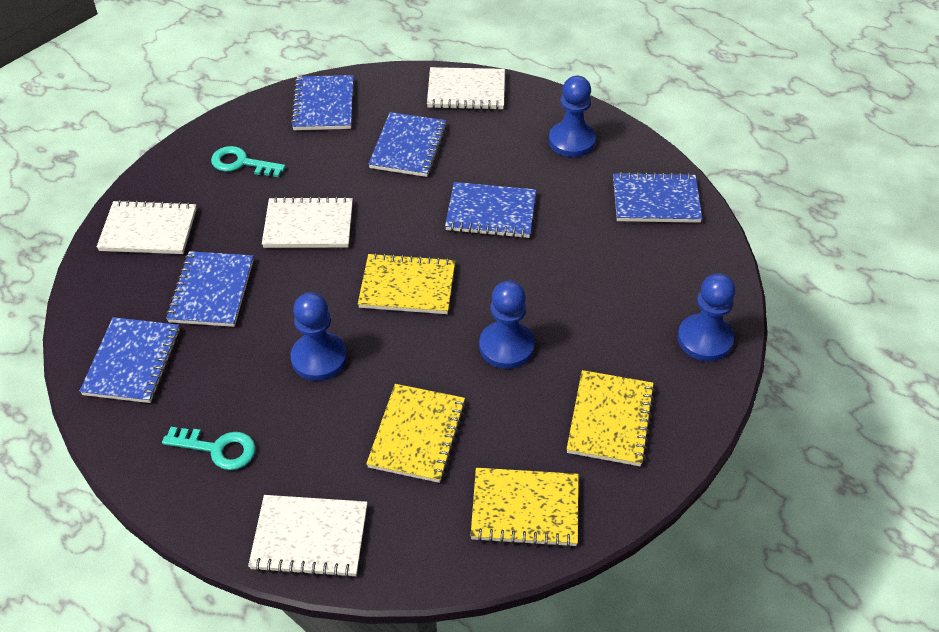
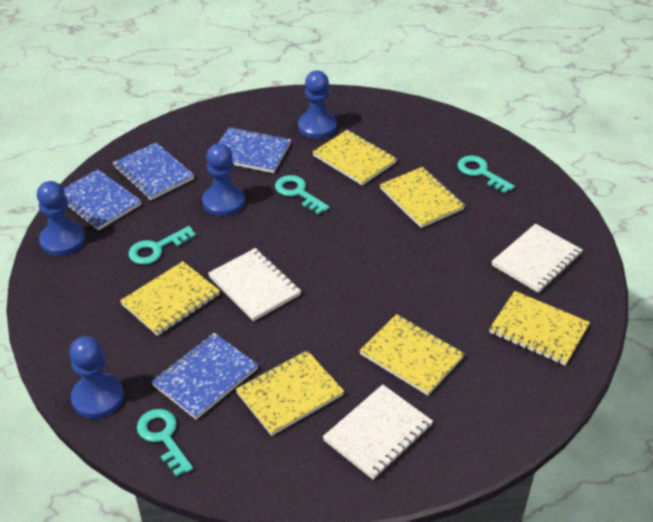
blue notebook: 6 -> 4
turquoise key: 2 -> 4
white notebook: 4 -> 3
yellow notebook: 4 -> 6

